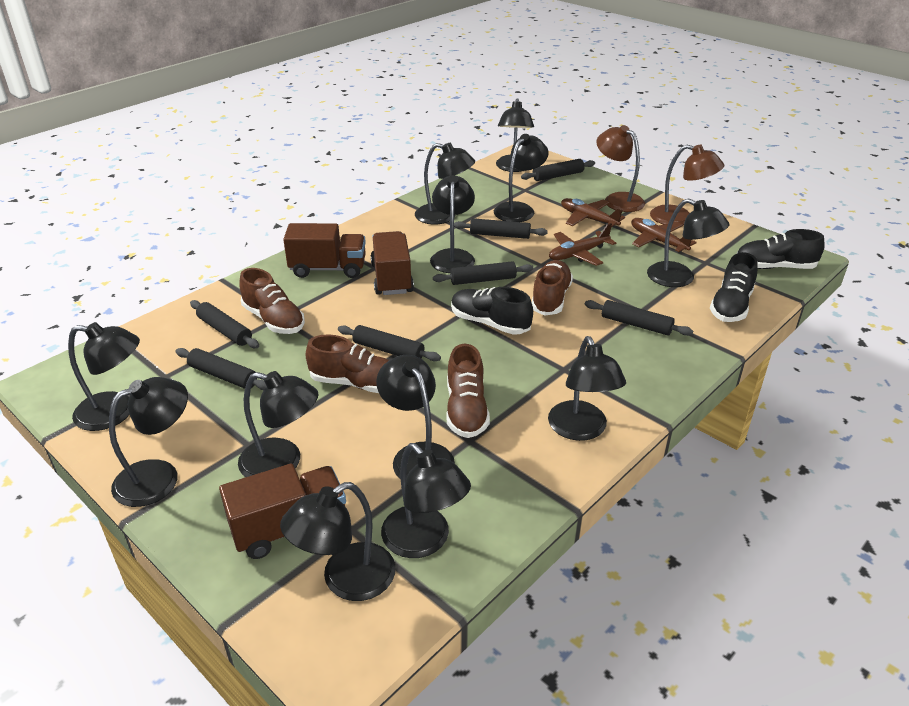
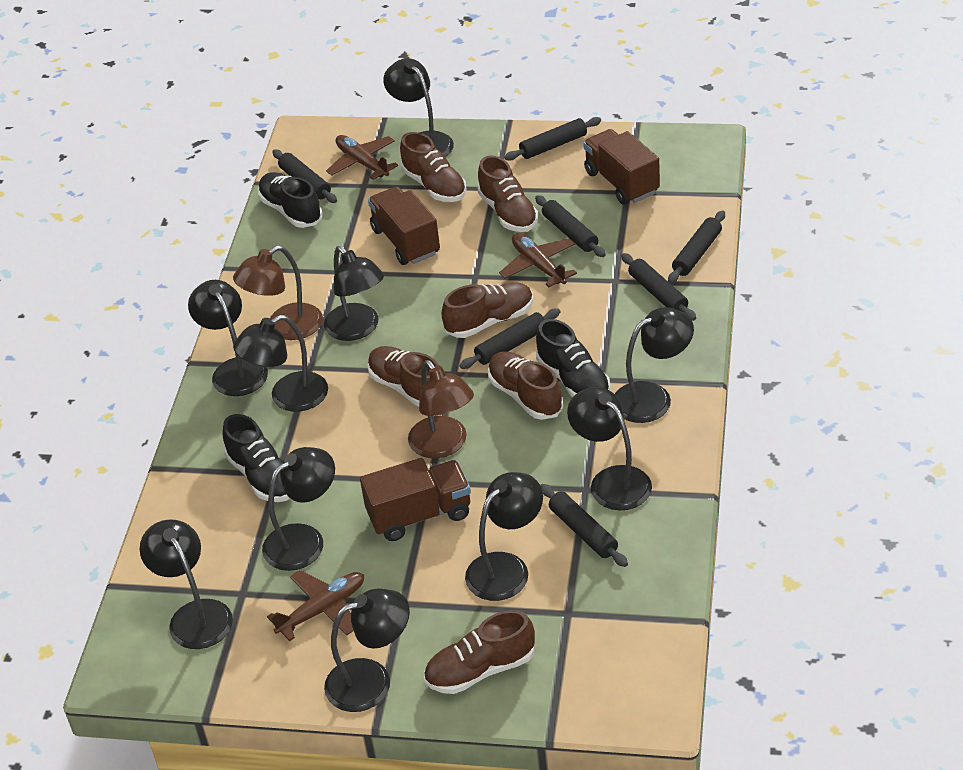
black lamp: 12 -> 10
brown shoe: 4 -> 6

